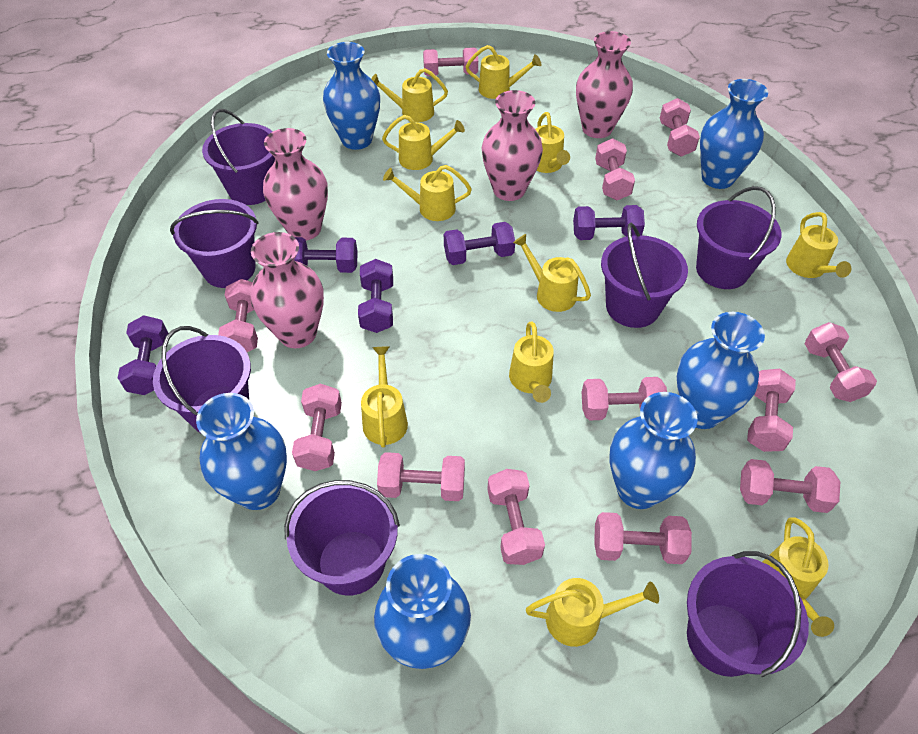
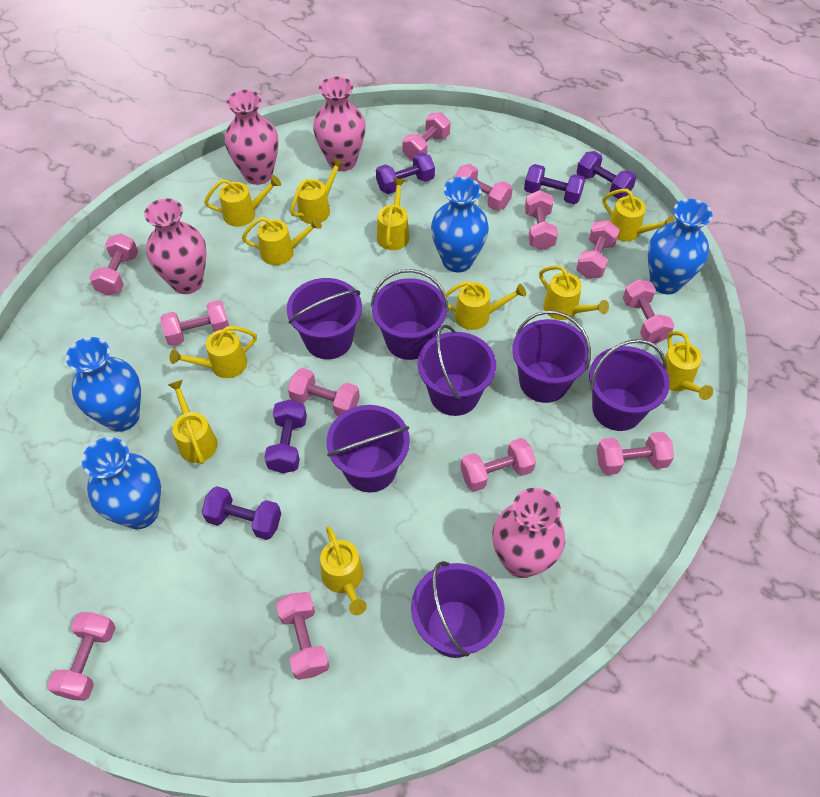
blue vase: 6 -> 4

